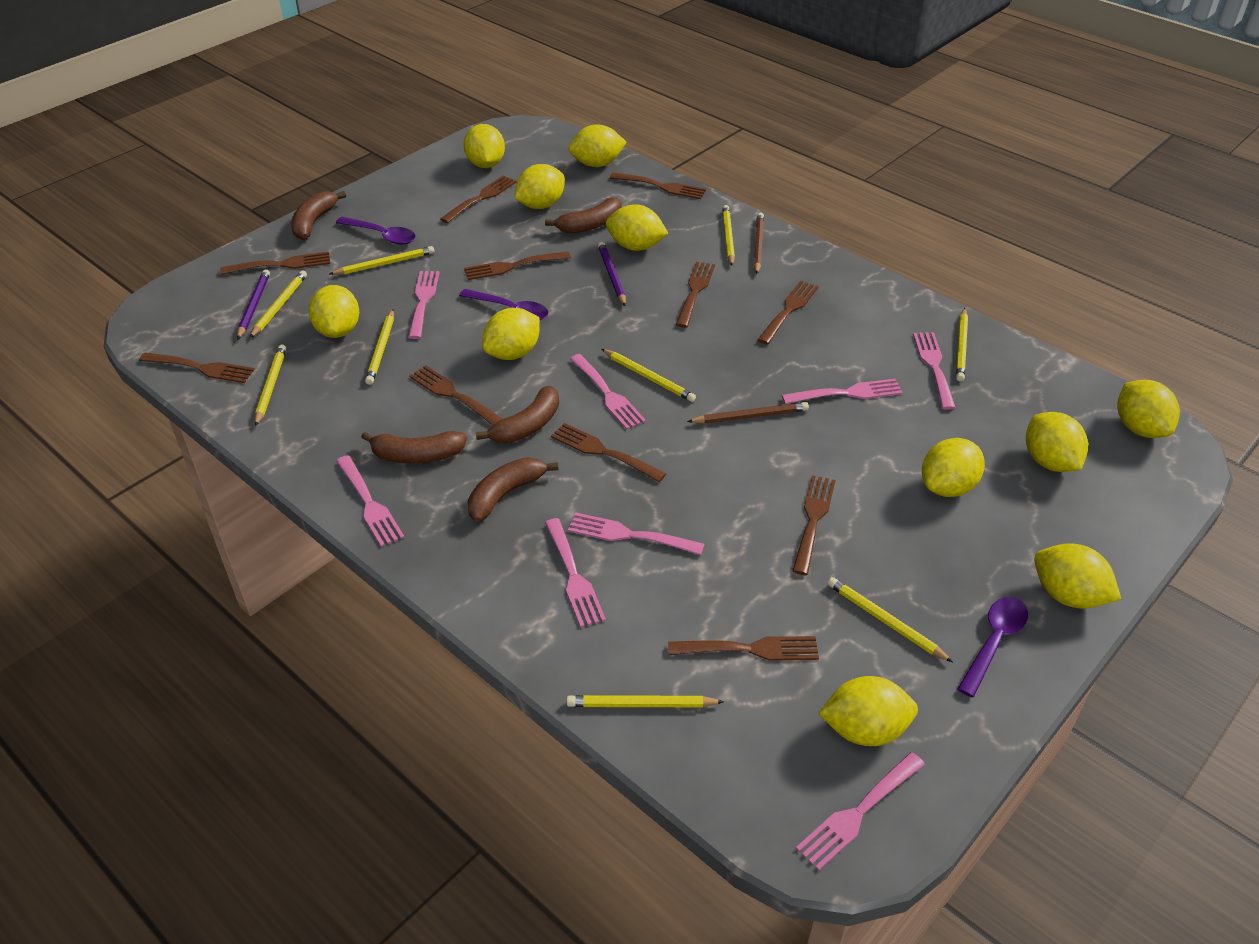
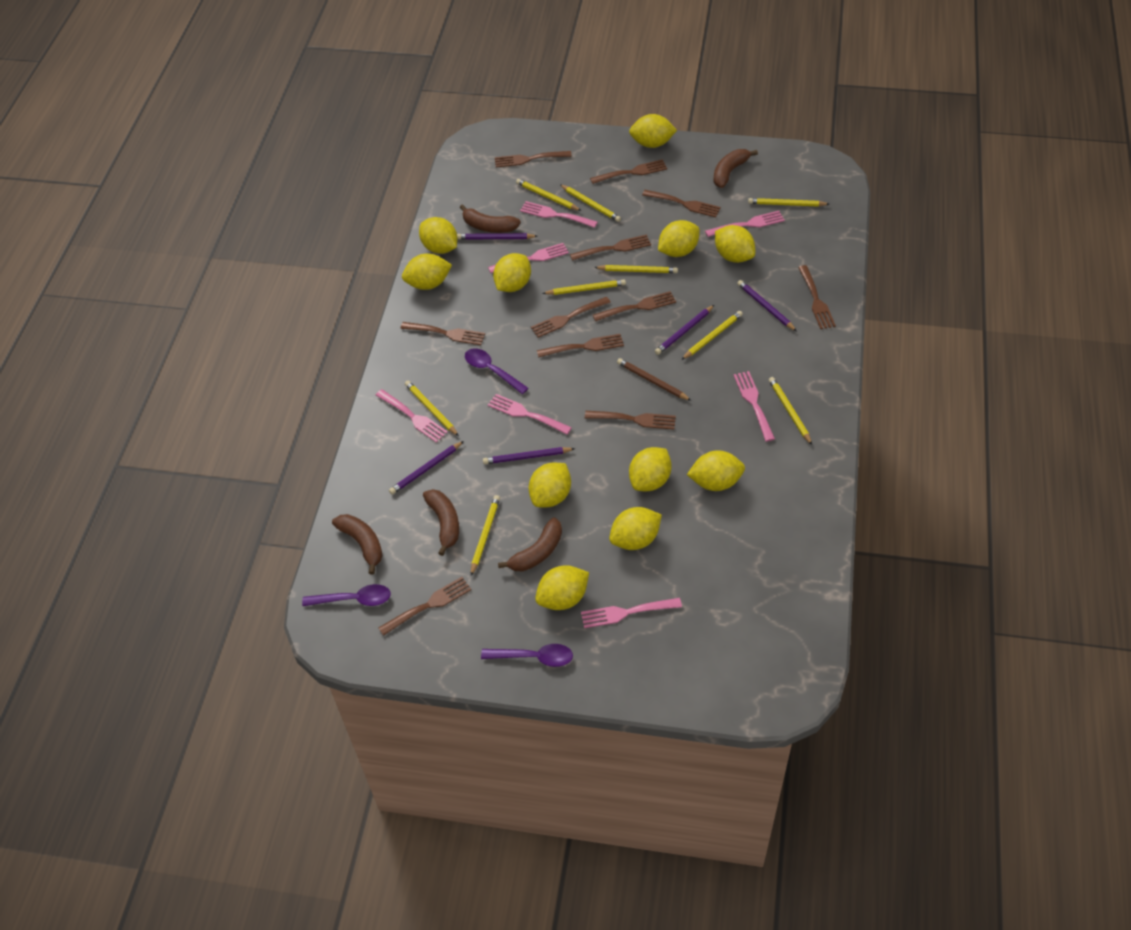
brown pencil: 2 -> 1
pink fork: 8 -> 7
purple pencil: 2 -> 5

